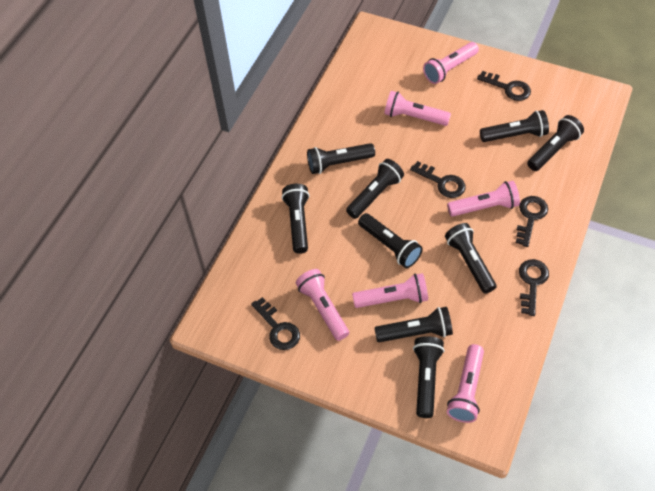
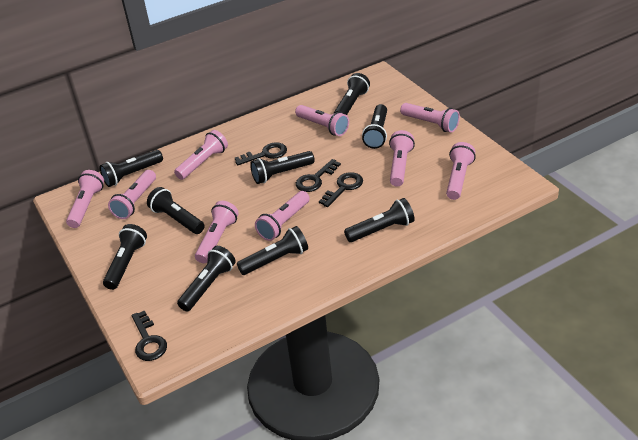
black key: 5 -> 4
pink flashlight: 6 -> 9

